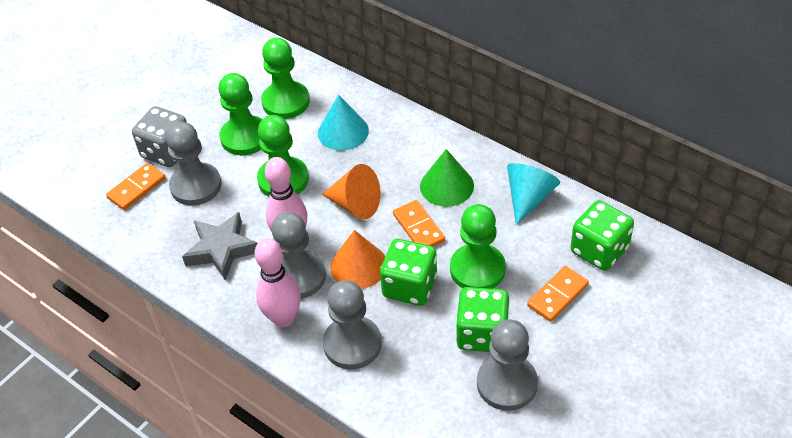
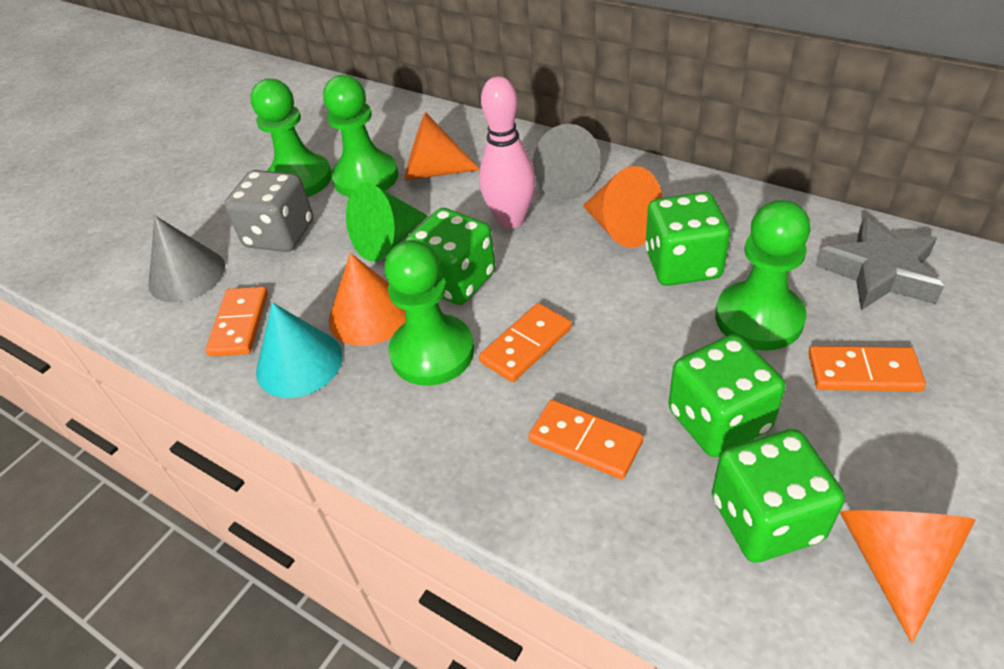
green dice: 3 -> 4
grey cone: 0 -> 2
grey pawn: 4 -> 0
orange cone: 2 -> 4
orange domino: 3 -> 4
pink bowling pin: 2 -> 1
turquoise cone: 2 -> 1

